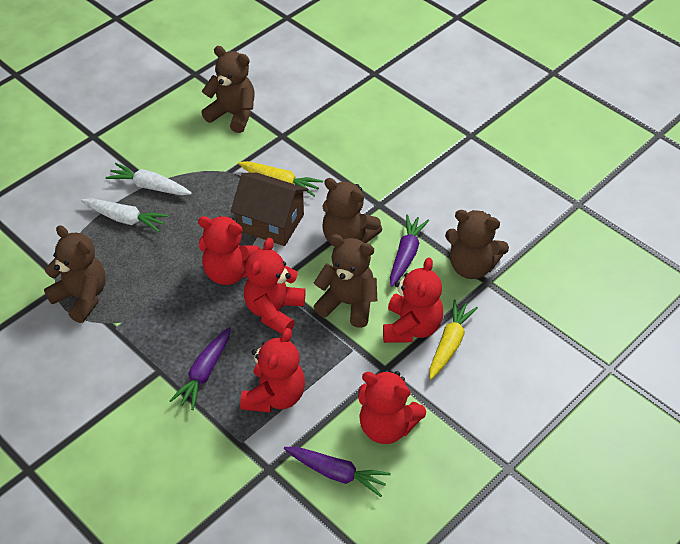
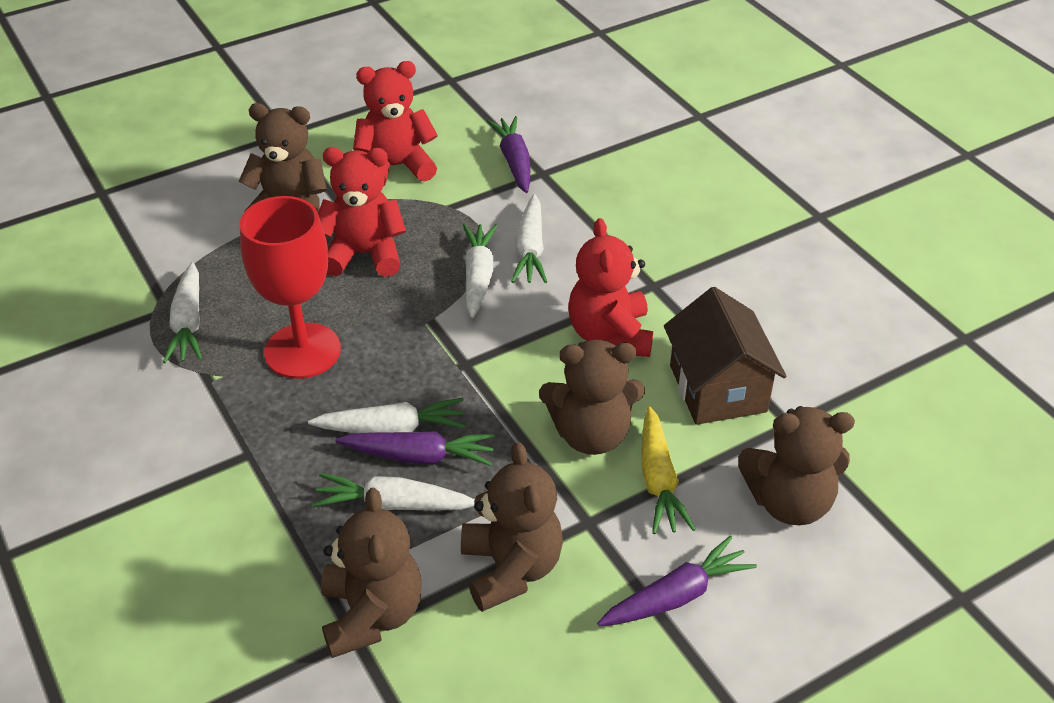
red goblet: 0 -> 1
red teddy bear: 5 -> 3
white carrot: 2 -> 5
yellow carrot: 2 -> 1

